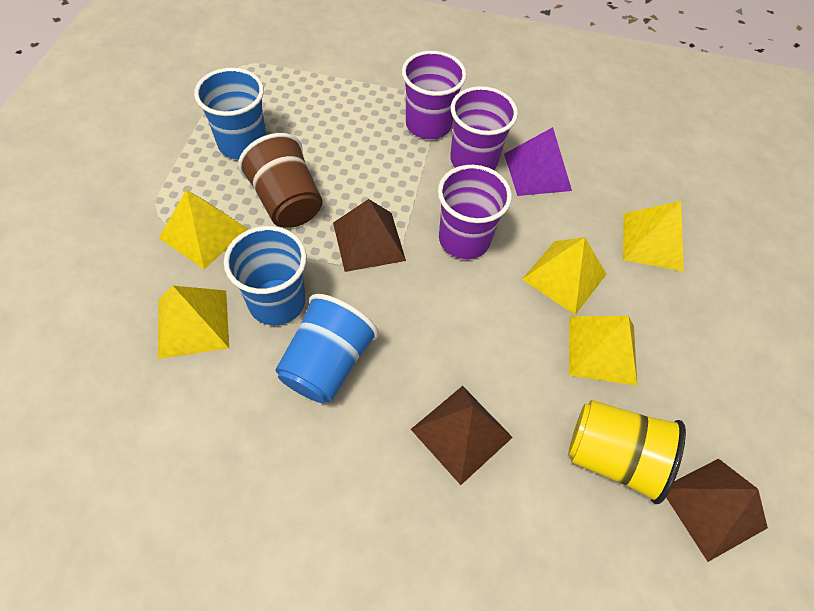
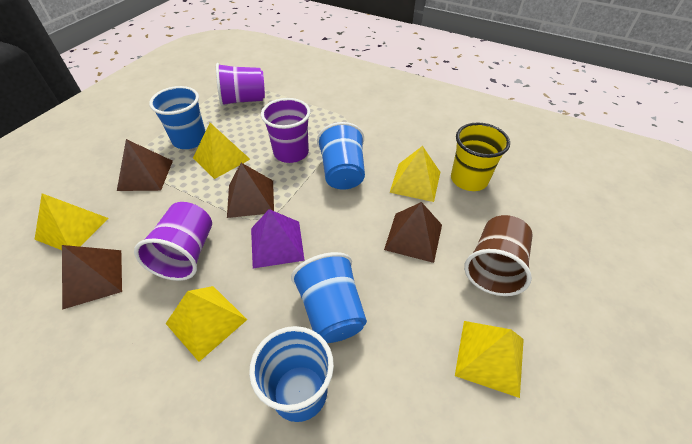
blue cup: 3 -> 4
brown pyramid: 3 -> 4

